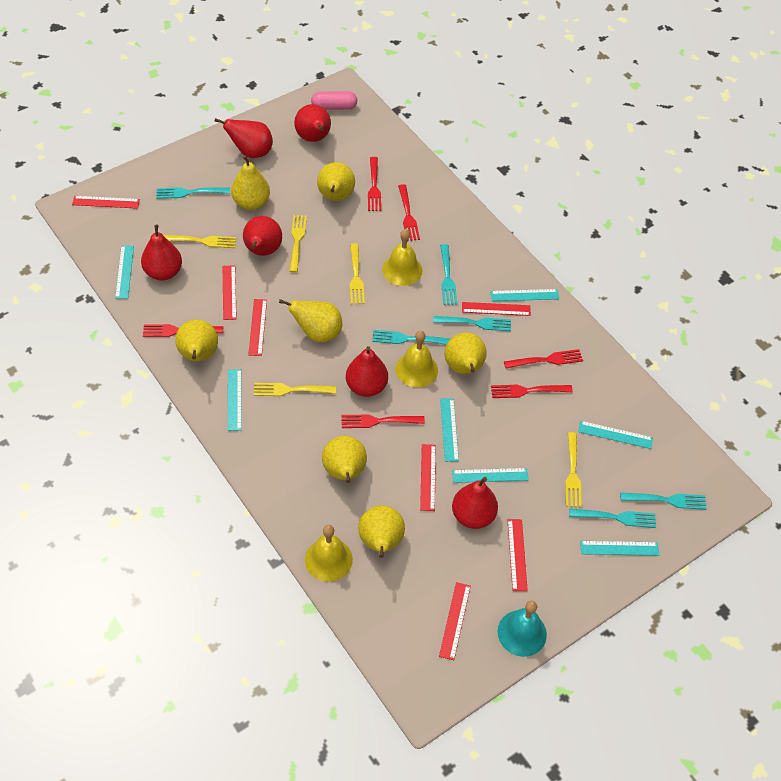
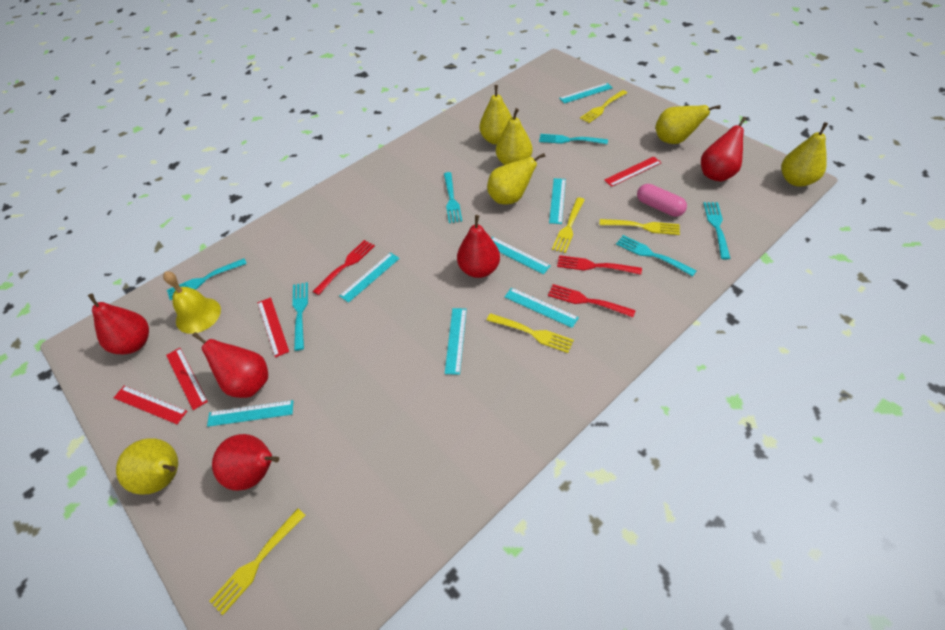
red fork: 6 -> 3
red pear: 6 -> 5
red ruler: 7 -> 4
turquoise bell: 1 -> 0
yellow bell: 3 -> 1
yellow pear: 7 -> 6

